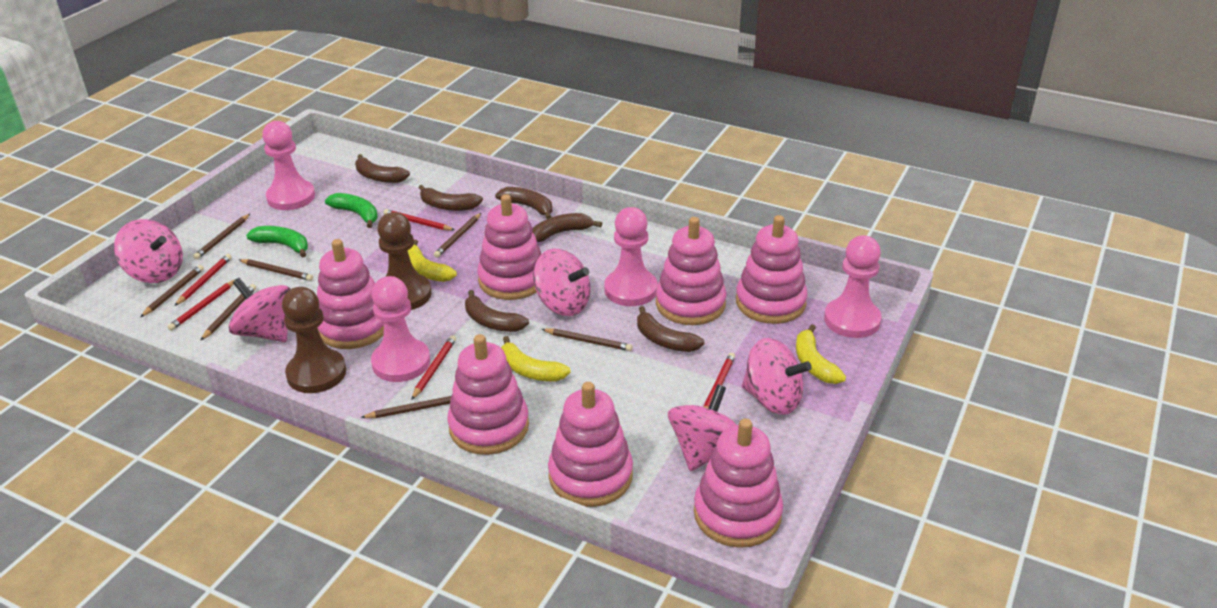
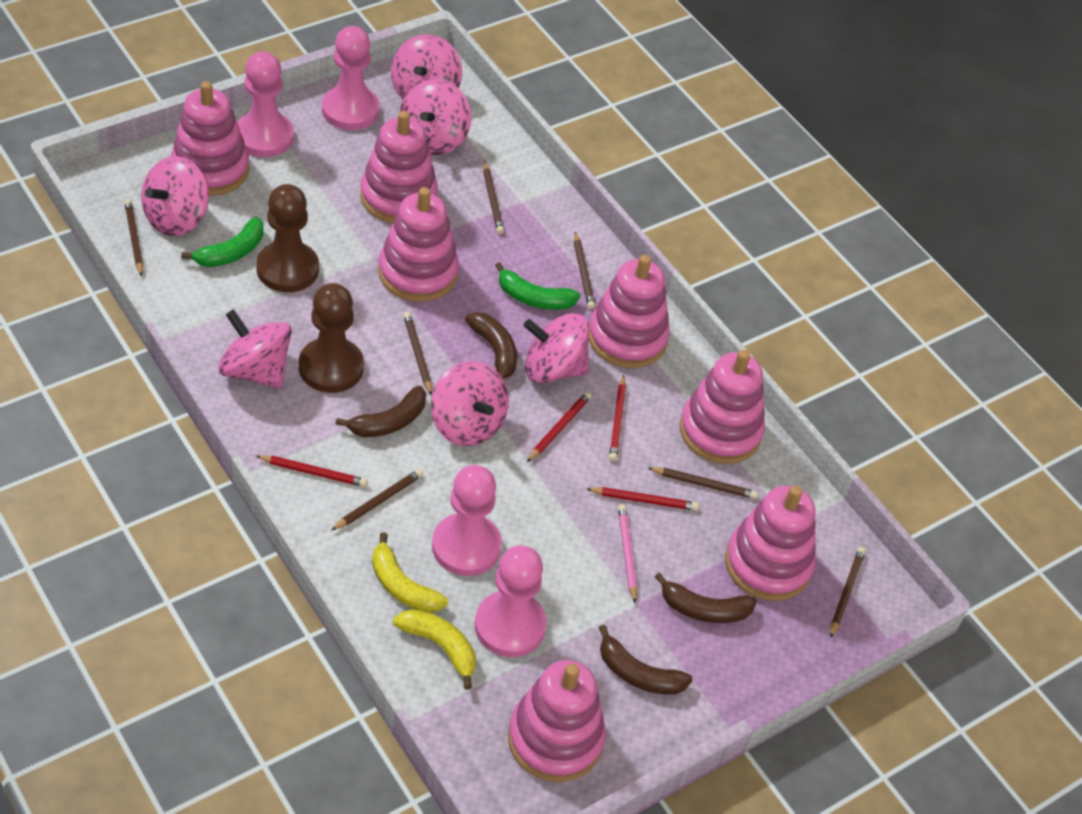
brown banana: 6 -> 4
pink pencil: 0 -> 1
pink spinning top: 5 -> 6
red pencil: 5 -> 4
yellow banana: 3 -> 2

